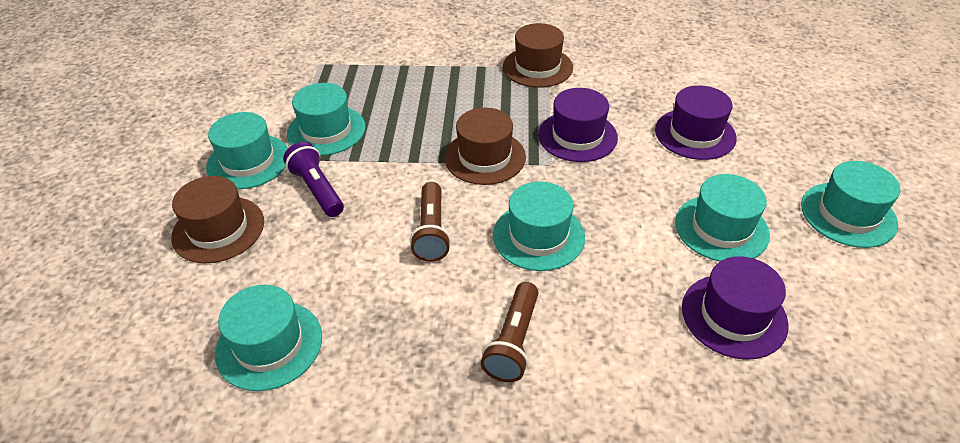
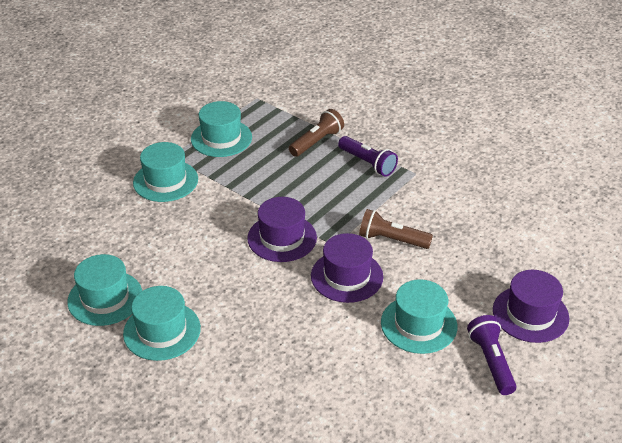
brown hat: 3 -> 0
purple flashlight: 1 -> 2
turquoise hat: 6 -> 5

